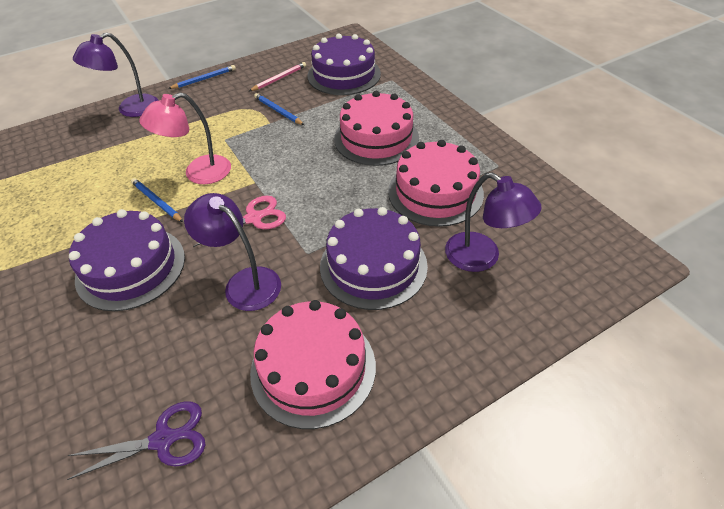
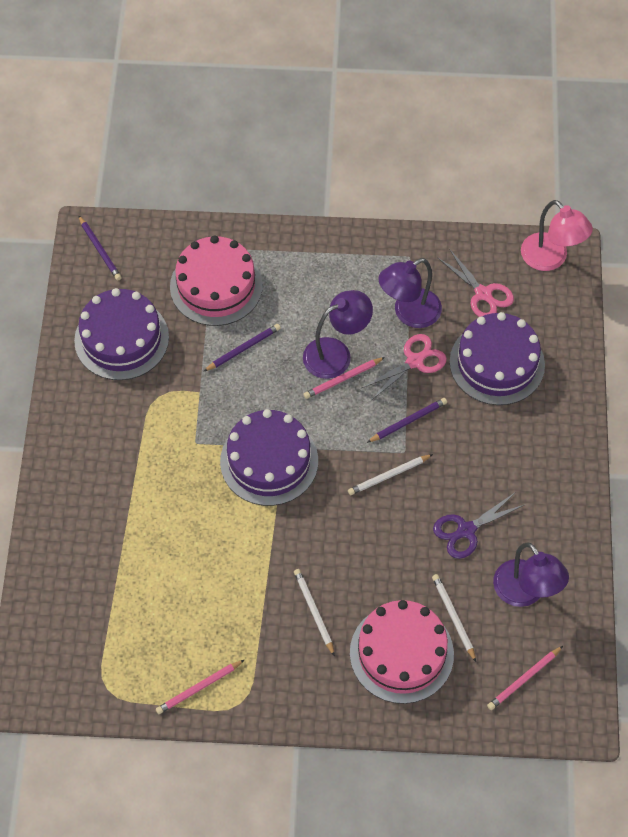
blue pencil: 3 -> 0
pink cake: 3 -> 2
pink pencil: 1 -> 3
pink scissors: 1 -> 2
purple pencil: 0 -> 3
white pencil: 0 -> 3

